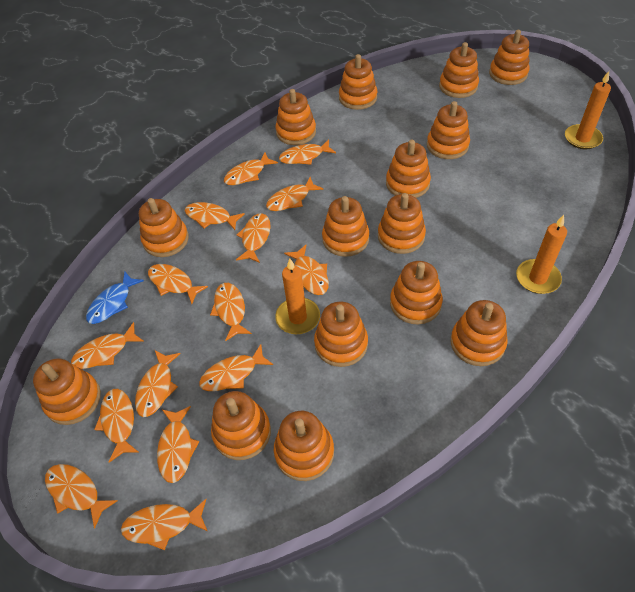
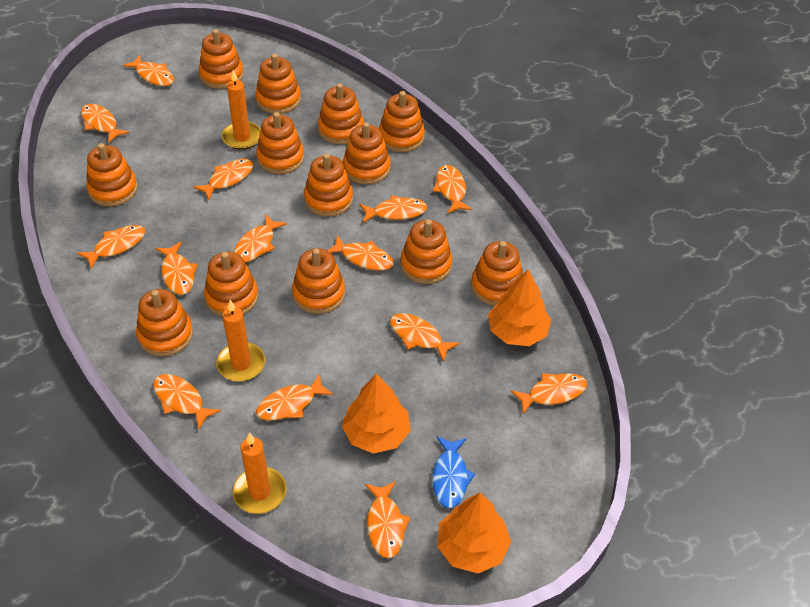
orange fish: 15 -> 14
orange stacking toy: 15 -> 13
orange tree: 0 -> 3

